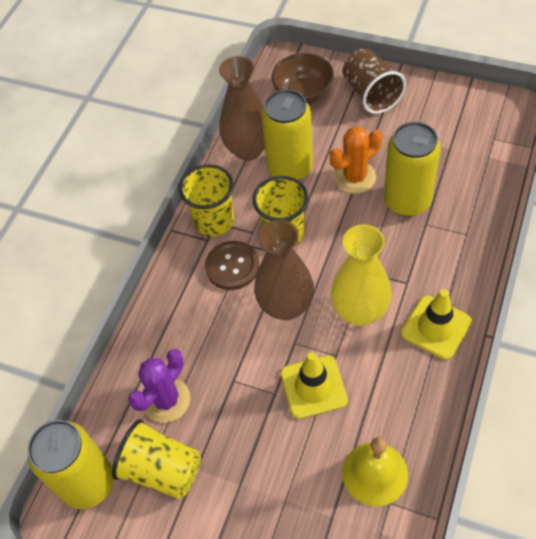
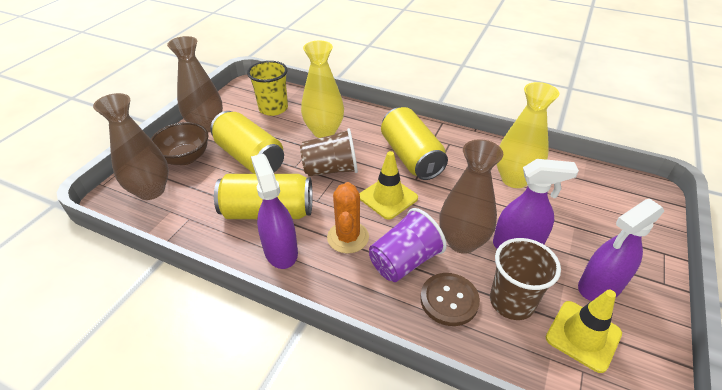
brown cup: 1 -> 2
brown vase: 2 -> 3
purple cactus: 1 -> 0
purple cup: 0 -> 1
purple spray bottle: 0 -> 3
yellow bell: 1 -> 0
yellow cup: 3 -> 1
yellow vase: 1 -> 2

